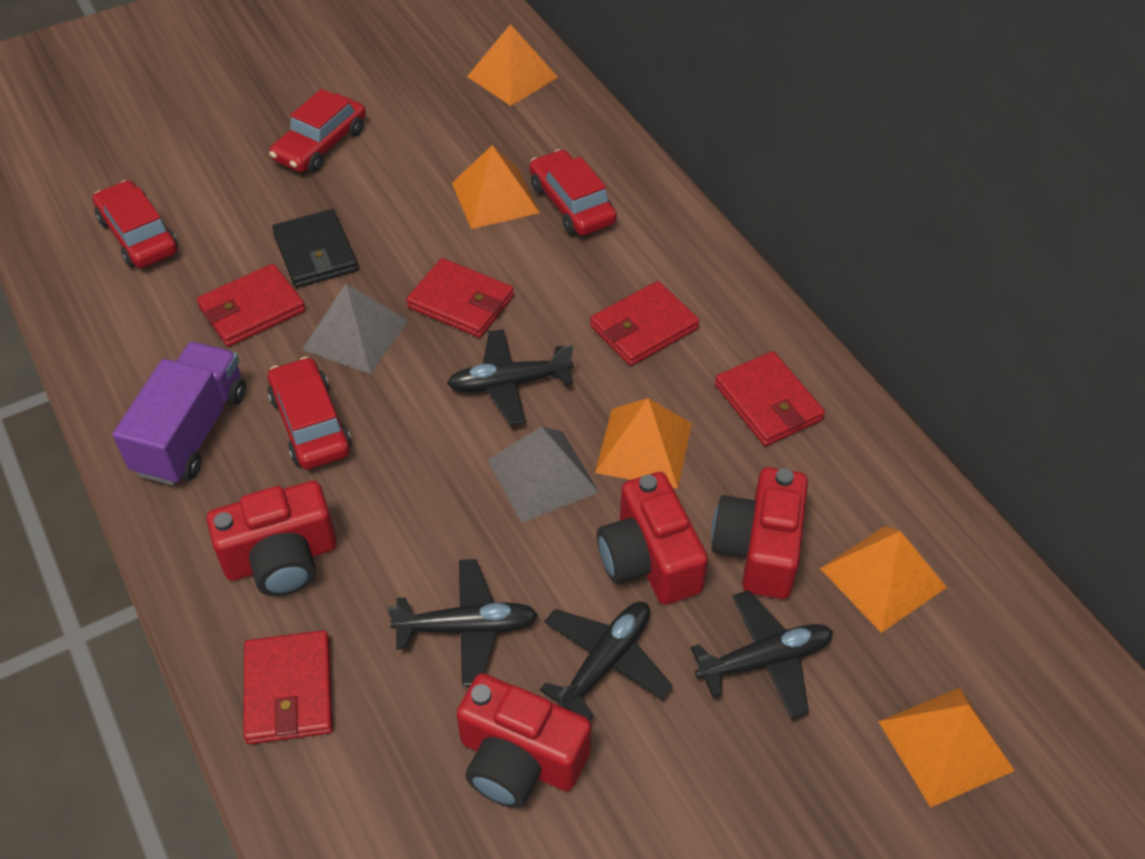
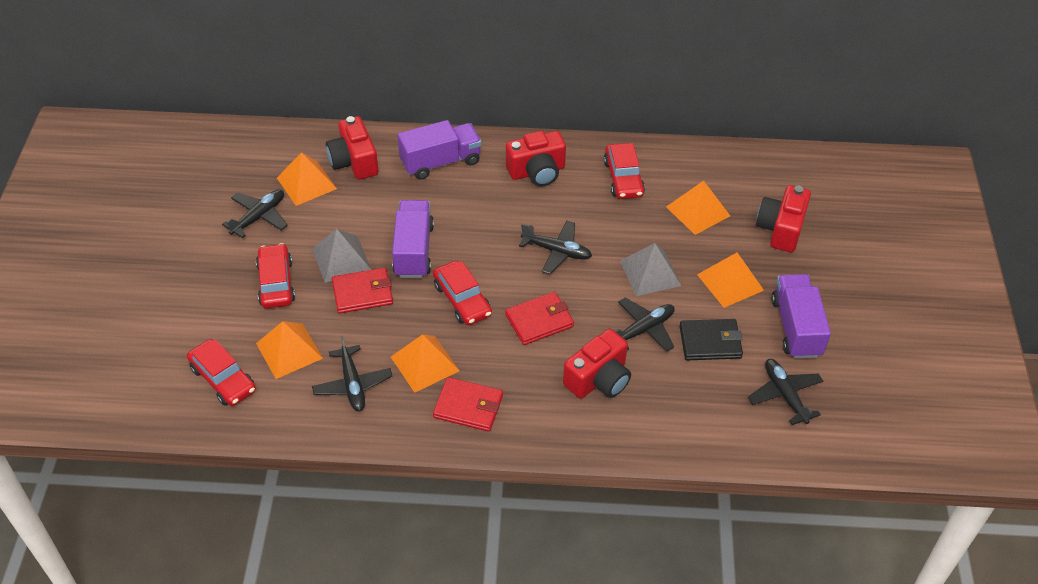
black plane: 4 -> 5
purple truck: 1 -> 3
red wallet: 5 -> 3

